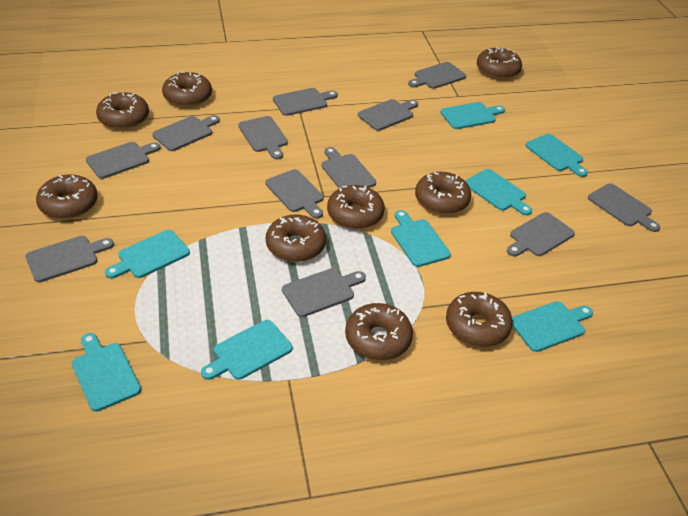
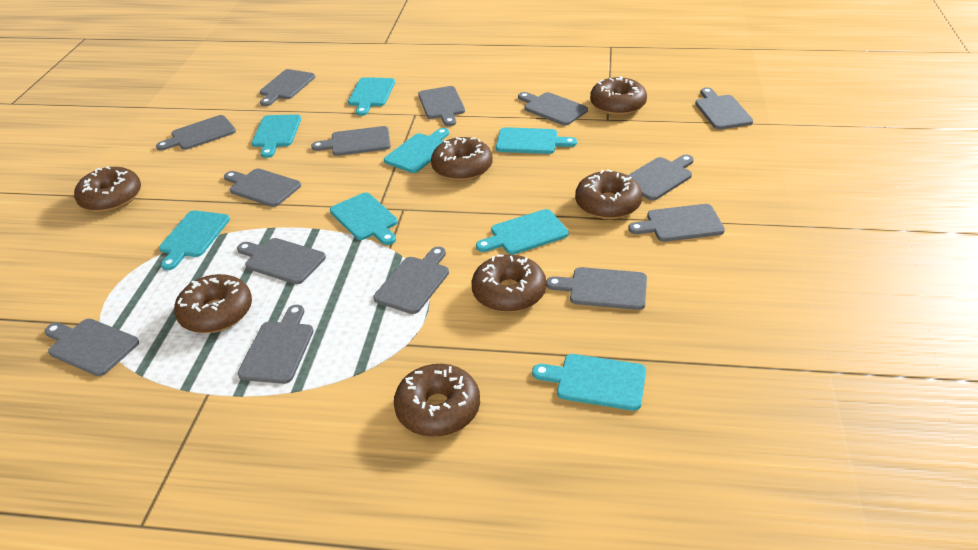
brown donut: 9 -> 7
grey cutting board: 12 -> 14

